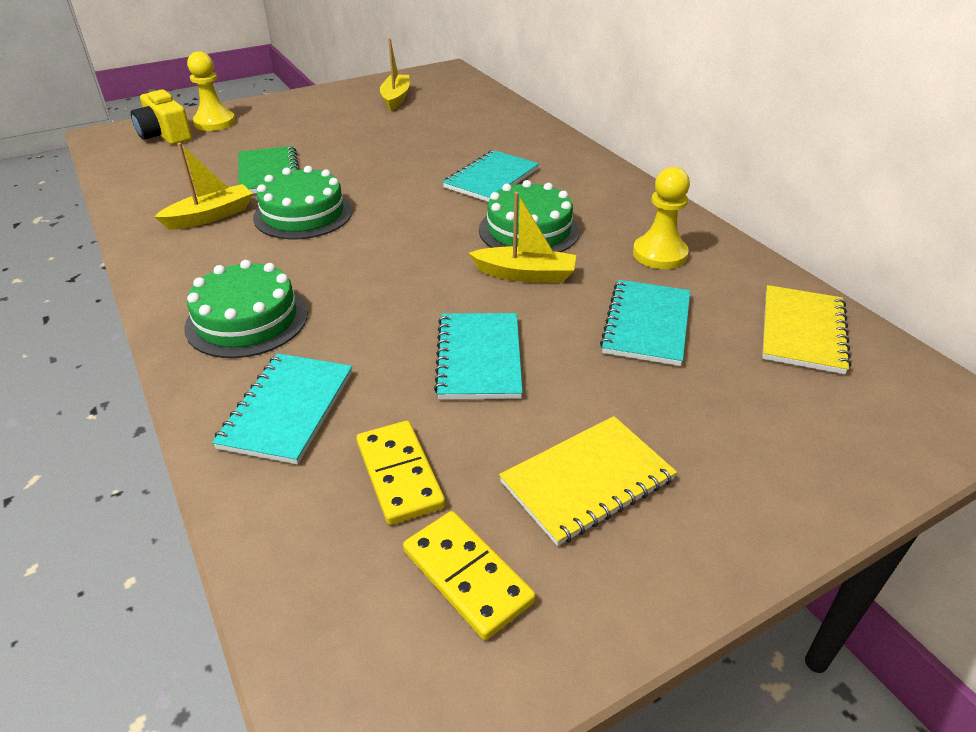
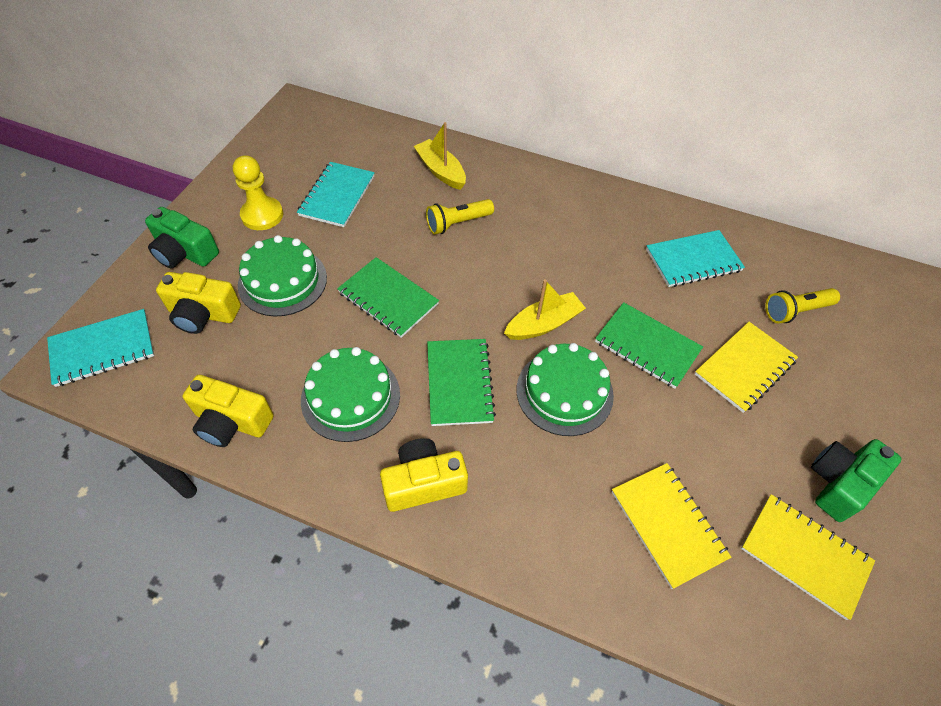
green camera: 0 -> 2
green notebook: 1 -> 3
turquoise notebook: 4 -> 3
yellow boat: 3 -> 2
yellow camera: 1 -> 3
yellow domino: 2 -> 0
yellow flashlight: 0 -> 2
yellow notebook: 2 -> 3
yellow pawn: 2 -> 1

